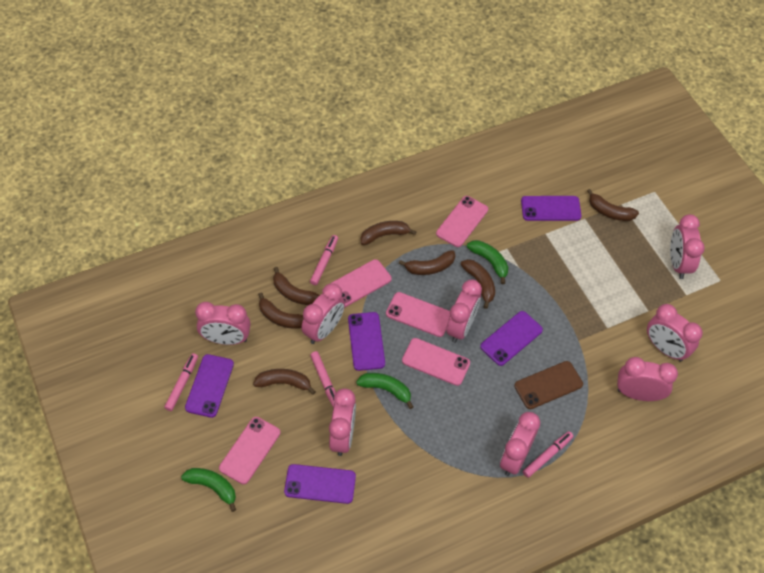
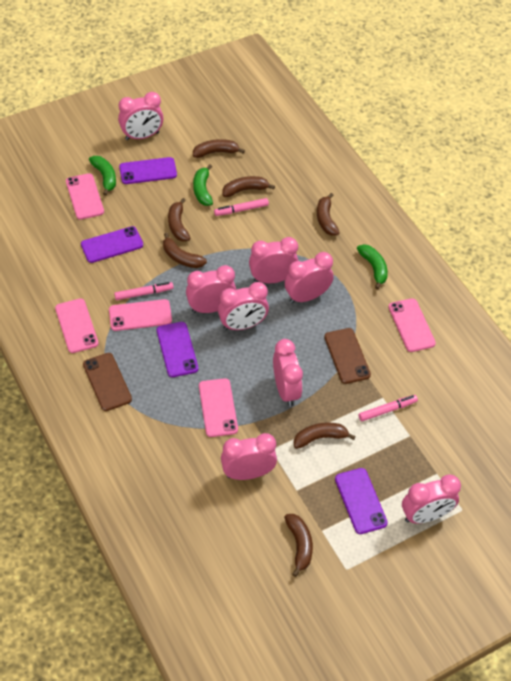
brown phone: 1 -> 2
pink marker: 4 -> 3
purple phone: 5 -> 4

